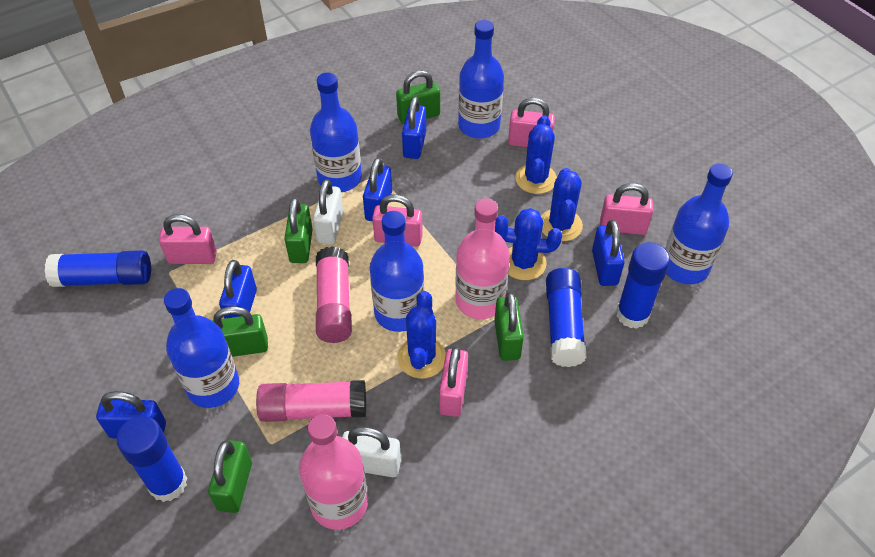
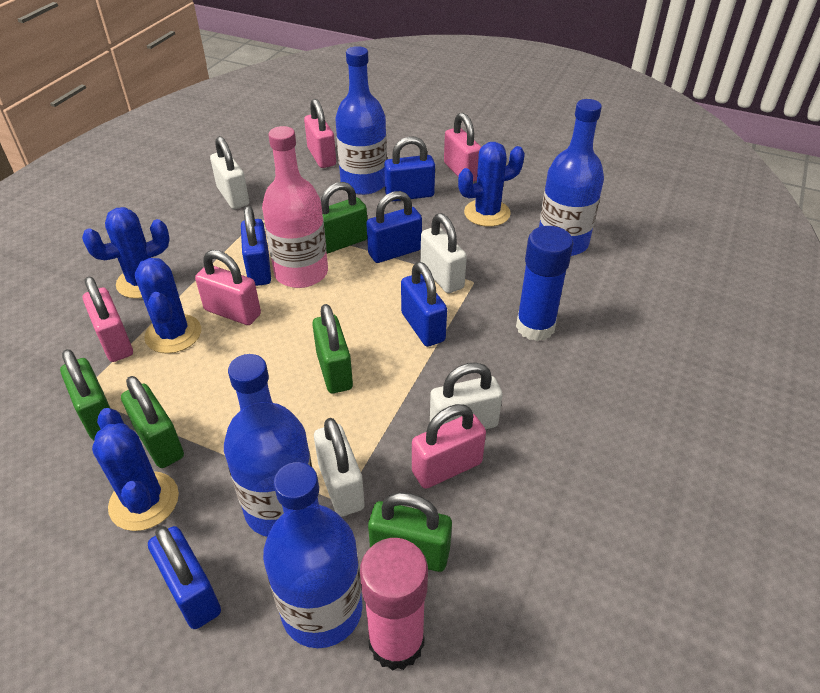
blue bottle: 5 -> 4
blue glue stick: 4 -> 1
pink bottle: 2 -> 1
pink glue stick: 2 -> 1
white padlock: 2 -> 4

